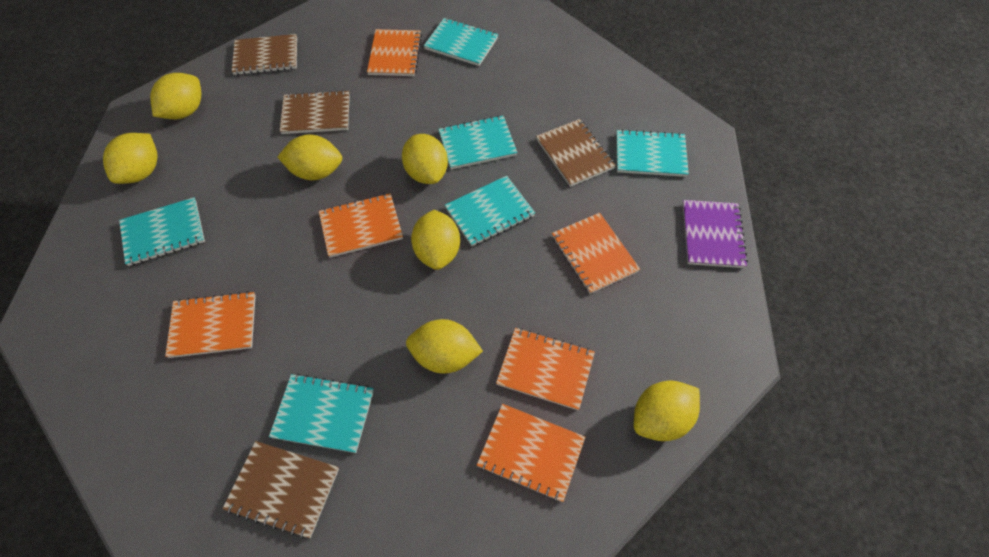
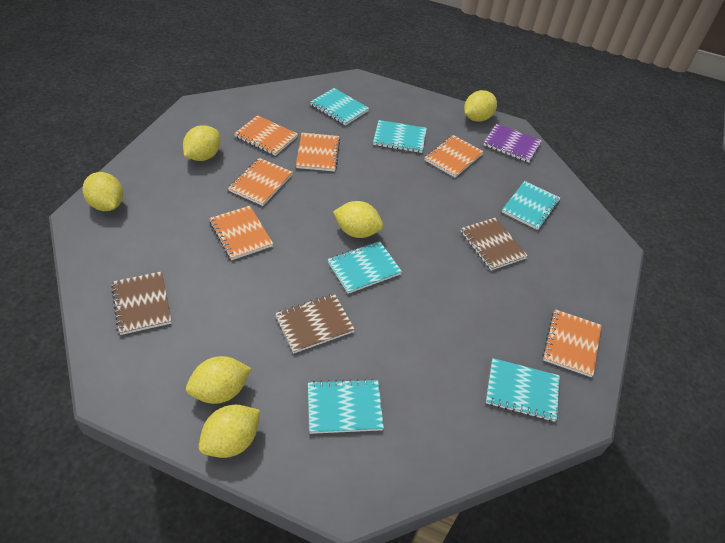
brown notebook: 4 -> 3
yellow lemon: 7 -> 6

